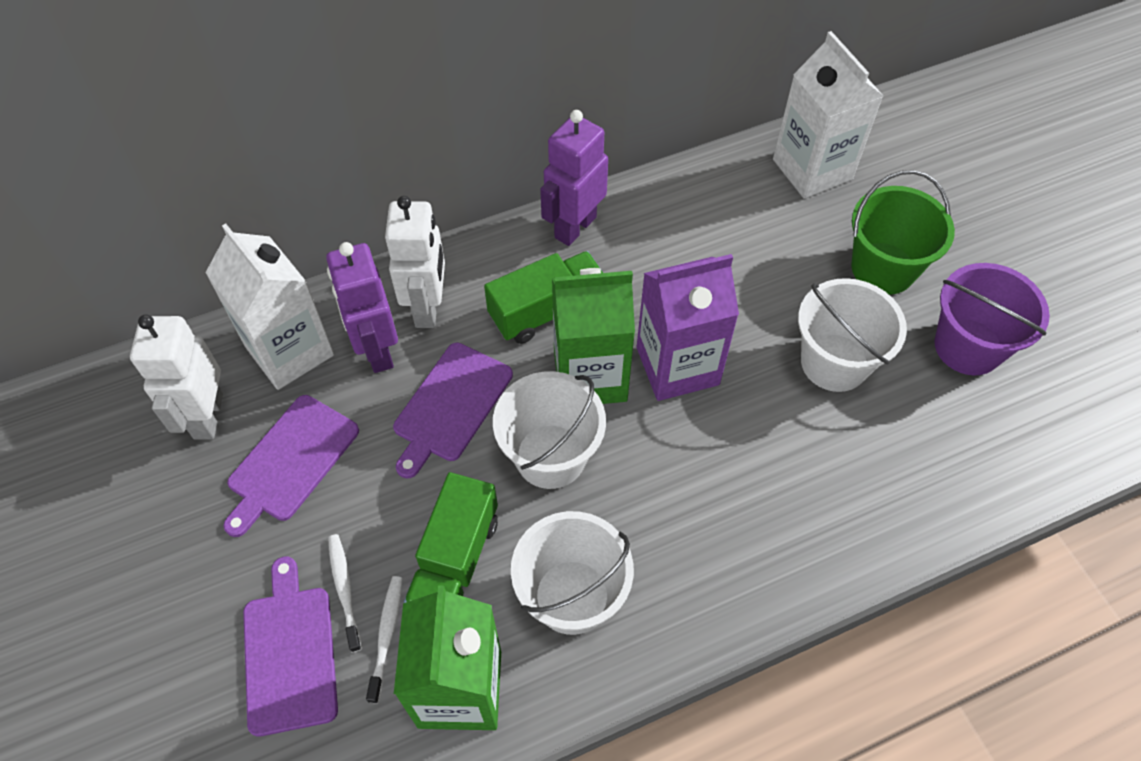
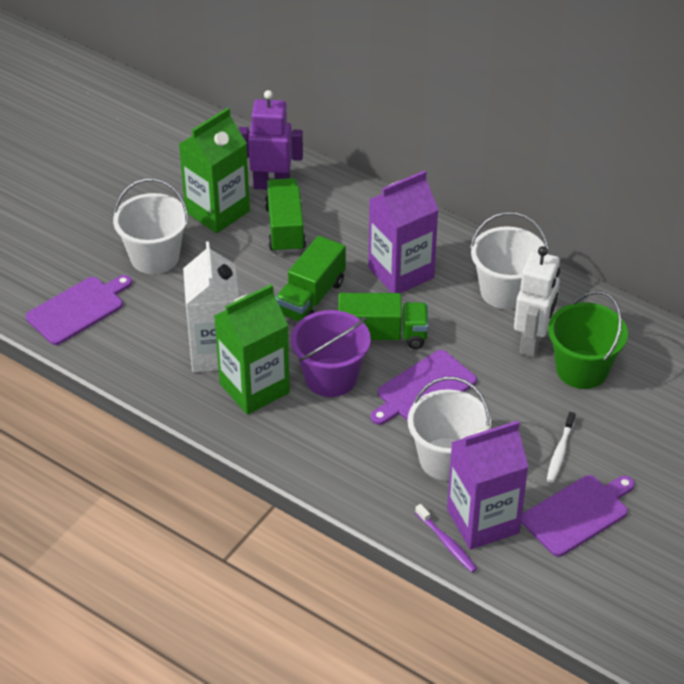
green truck: 2 -> 3
purple carton: 1 -> 2
purple robot: 2 -> 1
purple toothbrush: 0 -> 1
white carton: 2 -> 1
white robot: 2 -> 1
white toothbrush: 2 -> 1

